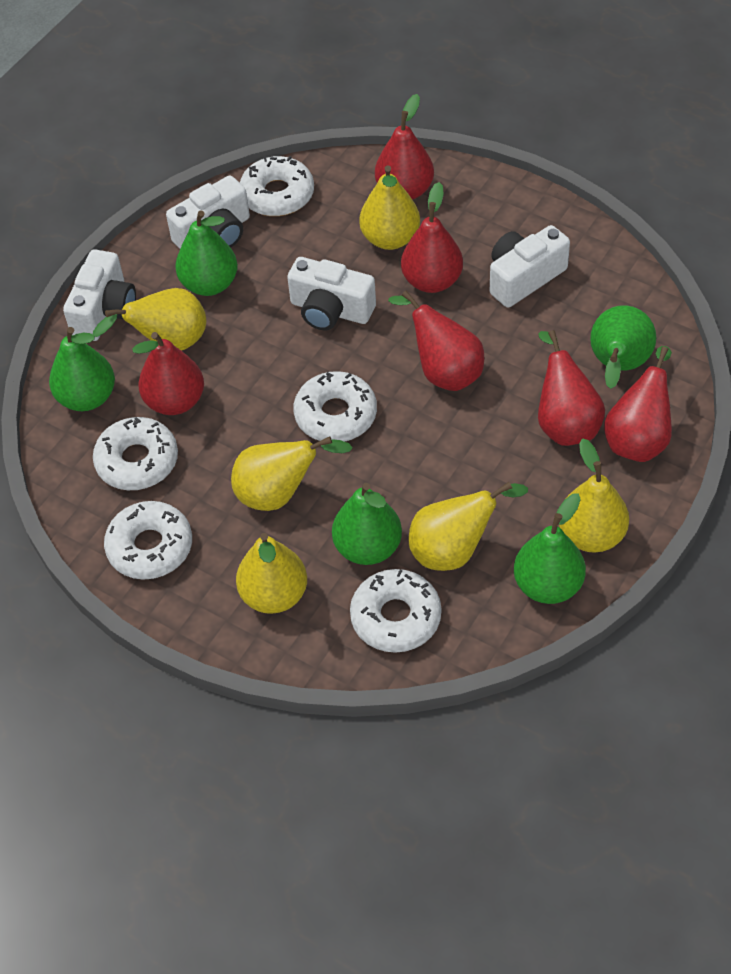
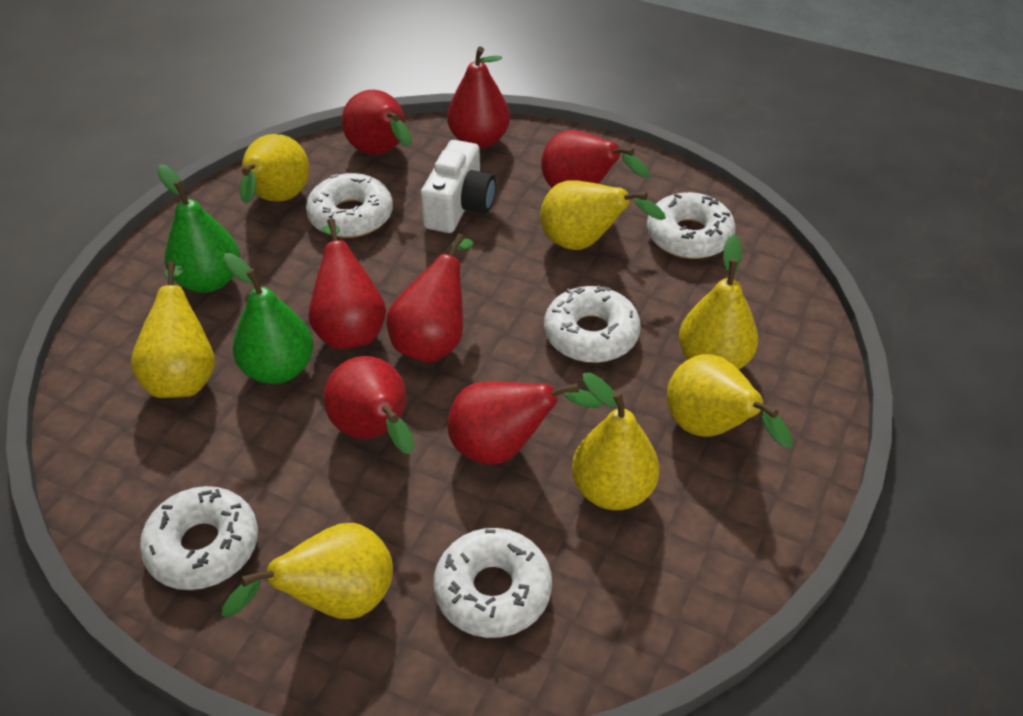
green pear: 5 -> 2
red pear: 6 -> 7
white camera: 4 -> 1
yellow pear: 6 -> 7

